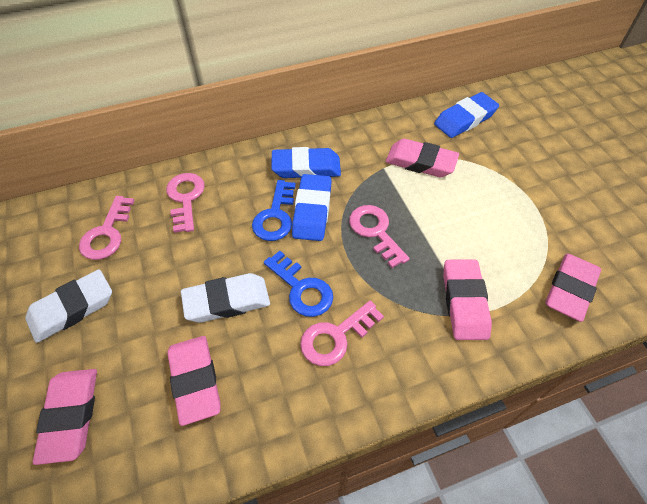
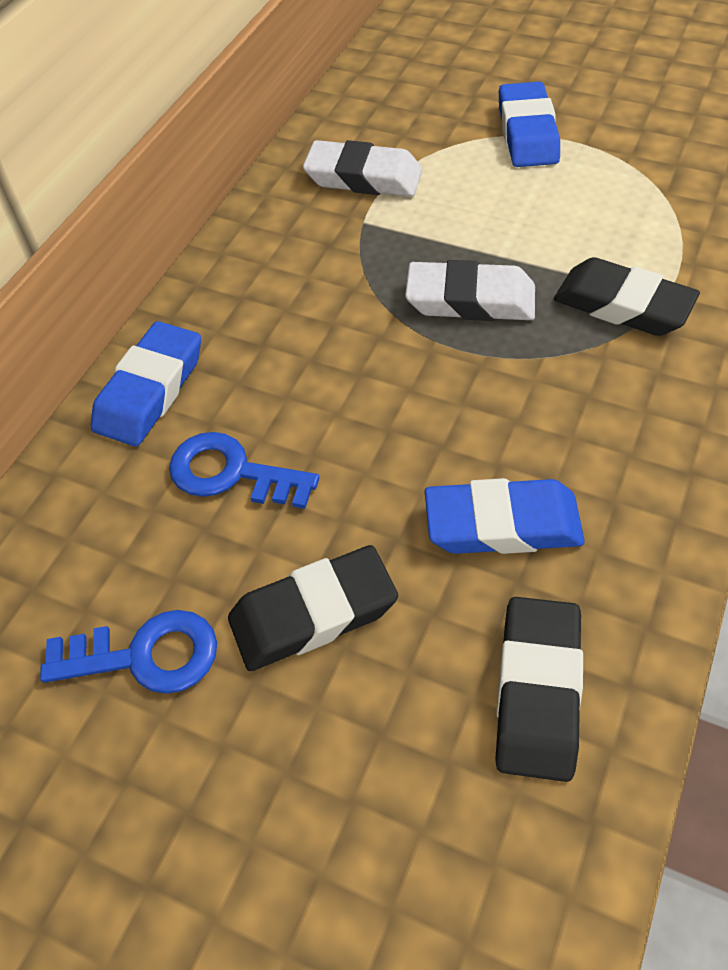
black eraser: 0 -> 3
pink eraser: 5 -> 0
pink key: 4 -> 0

